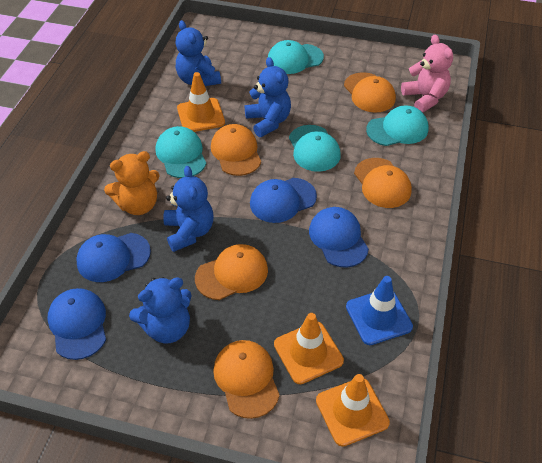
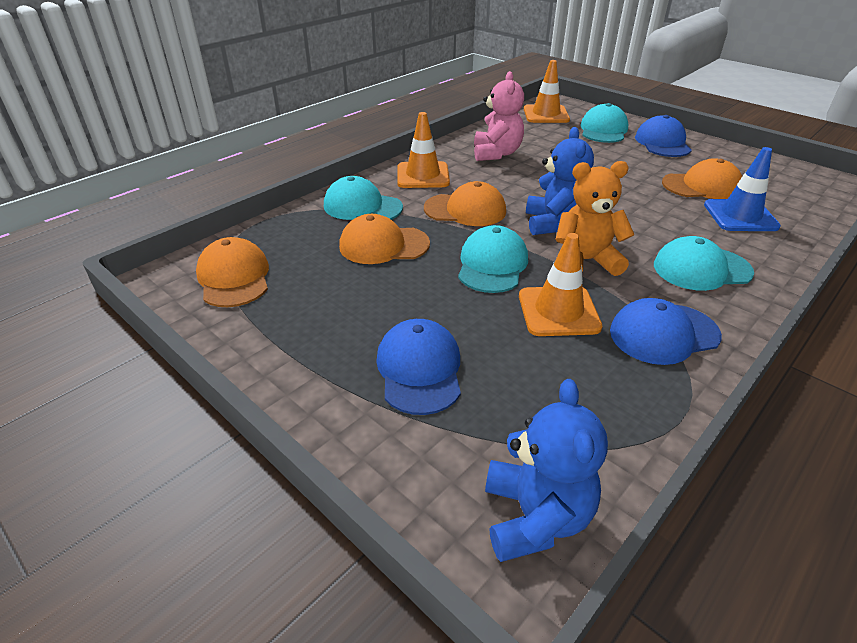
blue cap: 4 -> 3
blue teddy bear: 4 -> 2
orange cap: 5 -> 4

